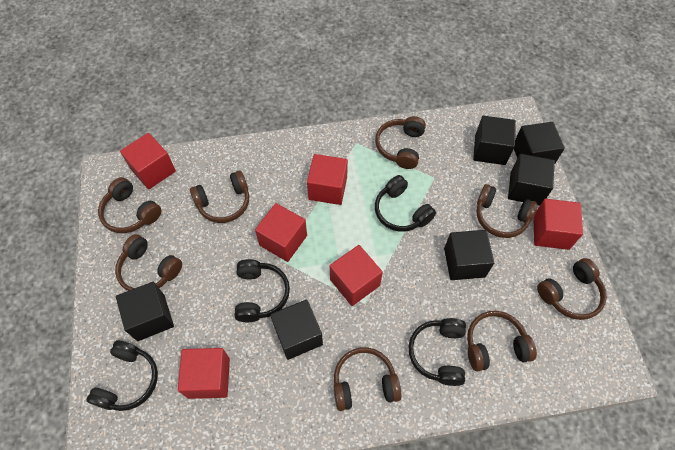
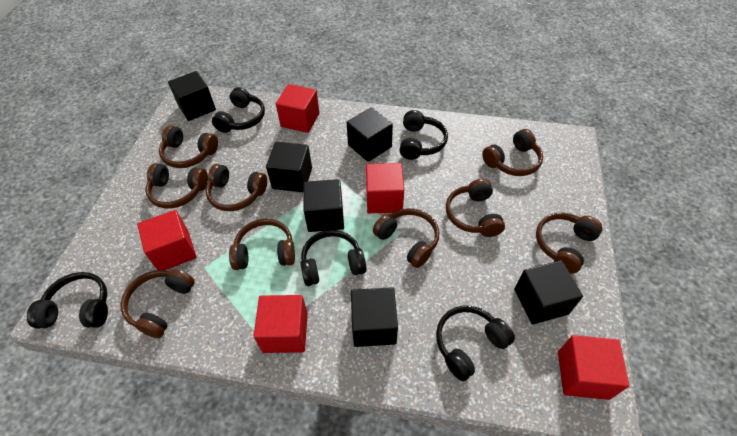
black headphones: 4 -> 5
brown headphones: 8 -> 9
red cube: 6 -> 5

